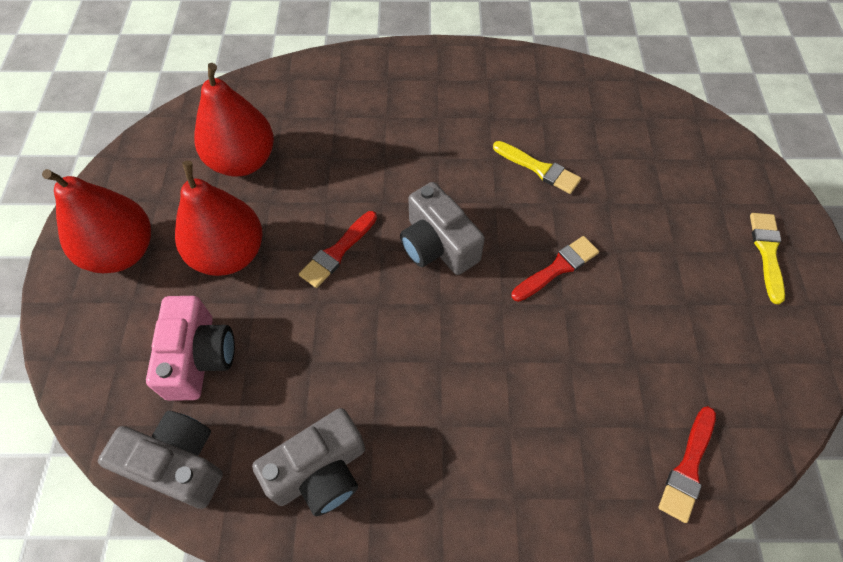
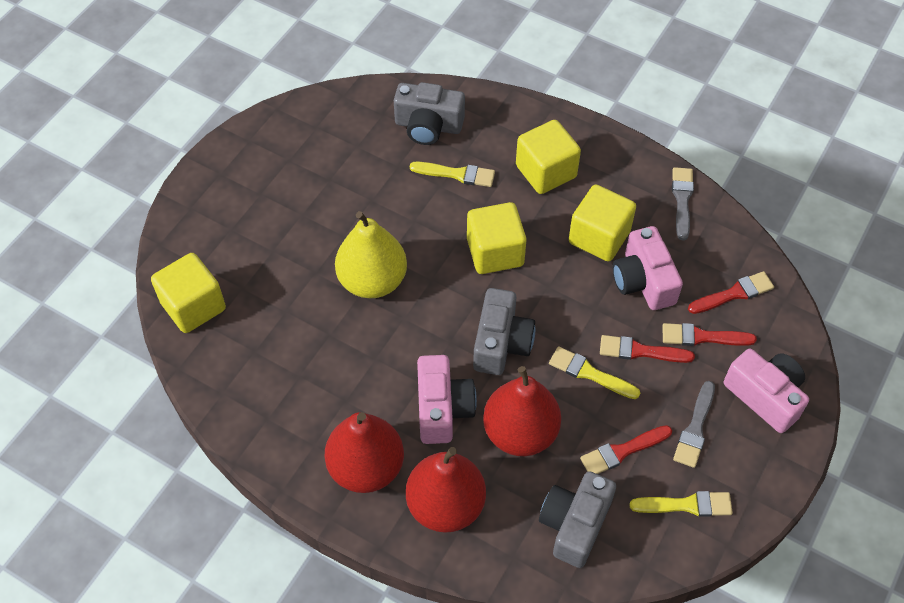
grey brush: 0 -> 2
pink camera: 1 -> 3
red brush: 3 -> 4
yellow brush: 2 -> 3
yellow cube: 0 -> 4
yellow pear: 0 -> 1

